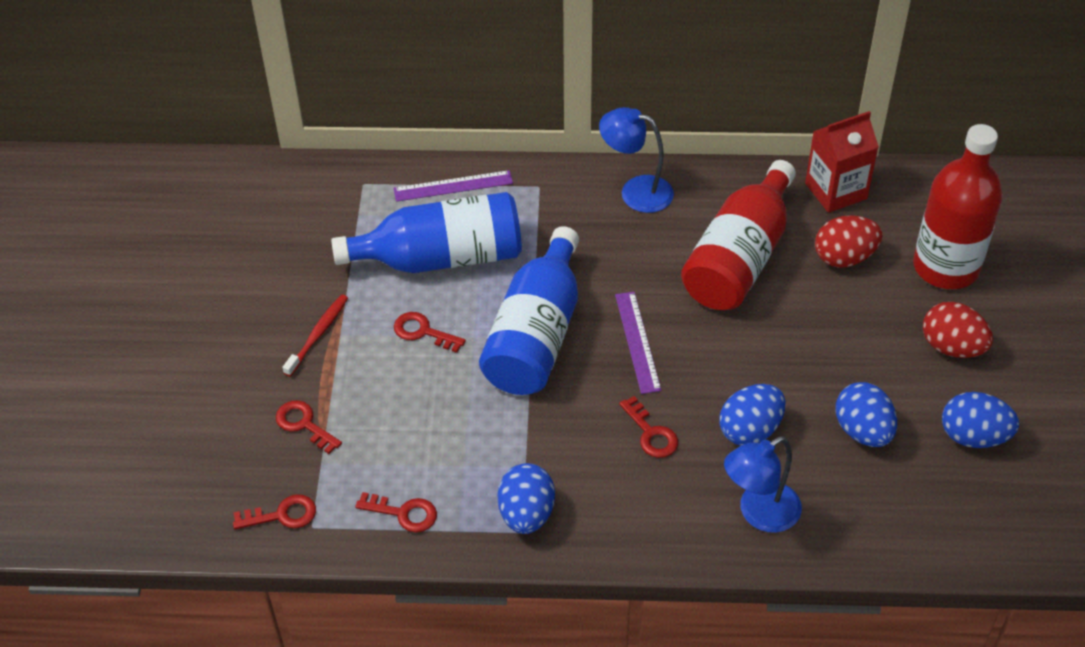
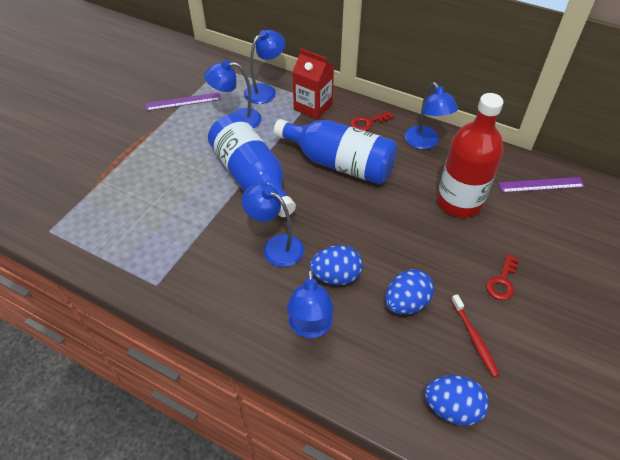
blue egg: 4 -> 3
blue lamp: 2 -> 5
red bottle: 2 -> 1
red egg: 2 -> 0
red key: 5 -> 2

